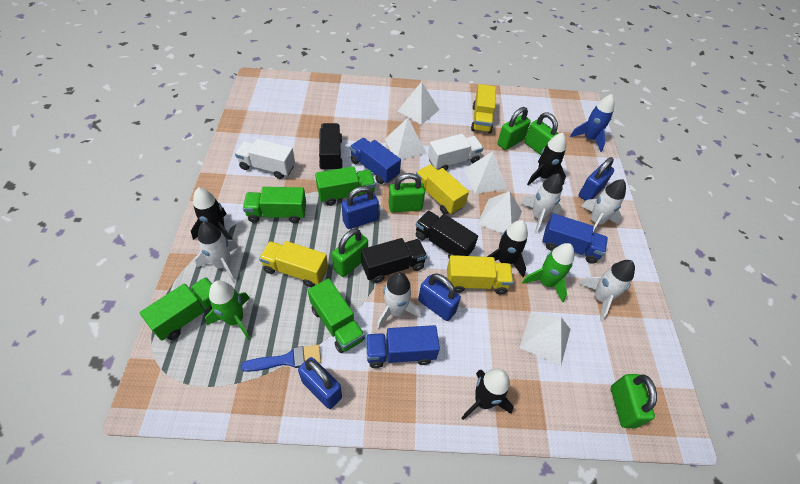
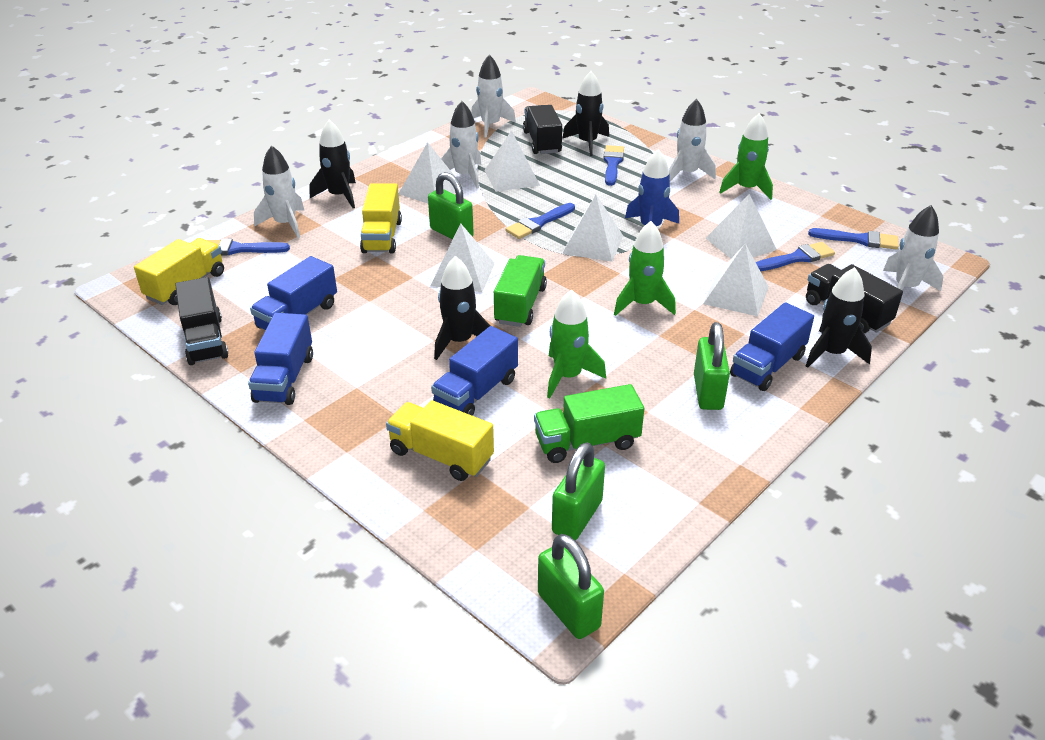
blue brush: 1 -> 5
blue padlock: 4 -> 0
blue truck: 3 -> 4
green padlock: 5 -> 4
green rocket: 2 -> 3
green truck: 4 -> 2
white pyramid: 5 -> 6
white truck: 2 -> 0
yellow truck: 4 -> 3

